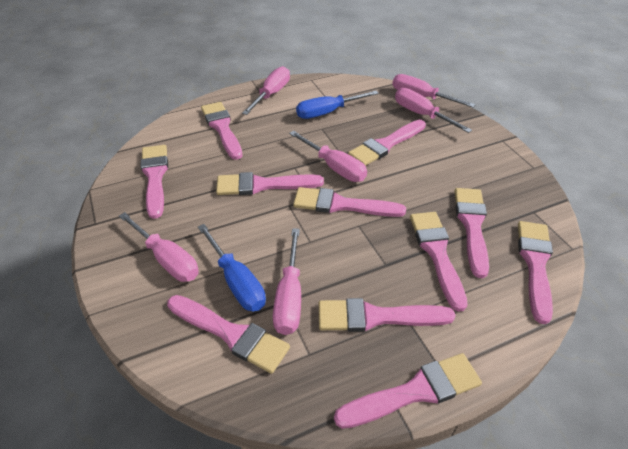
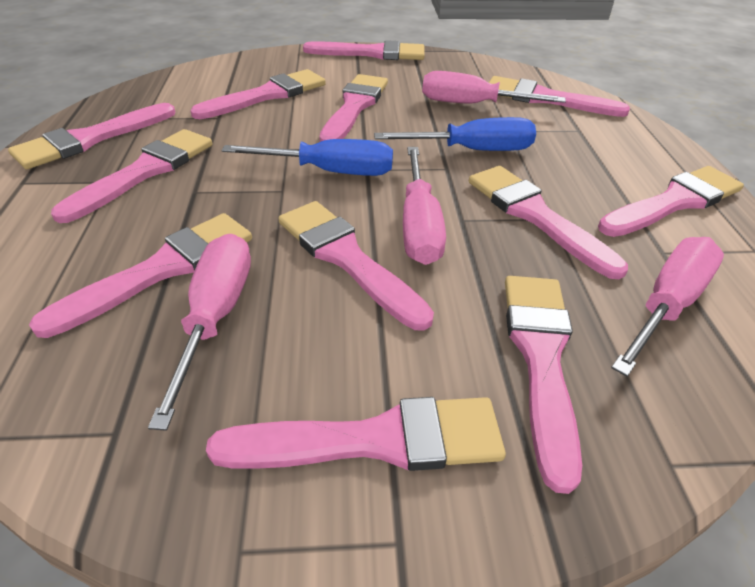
pink brush: 11 -> 12
pink screwdriver: 6 -> 4

